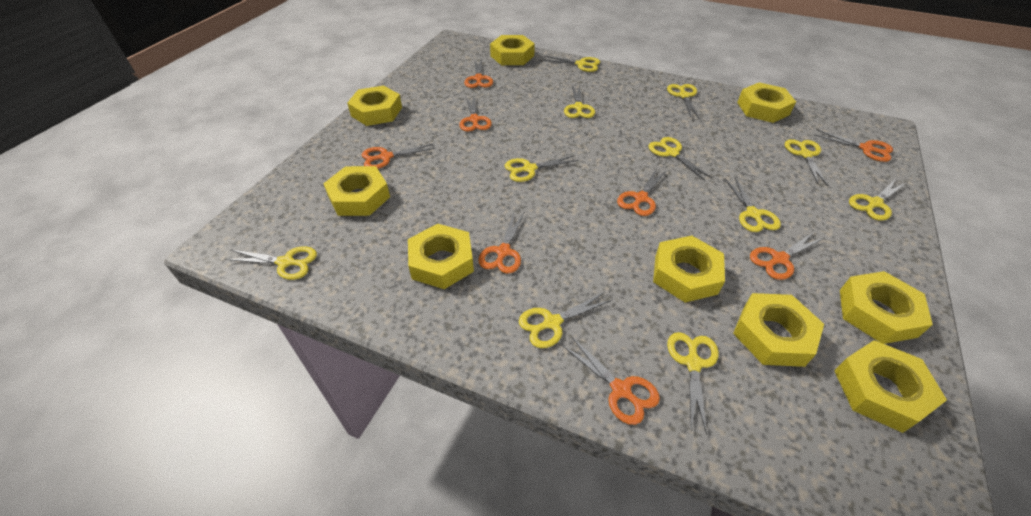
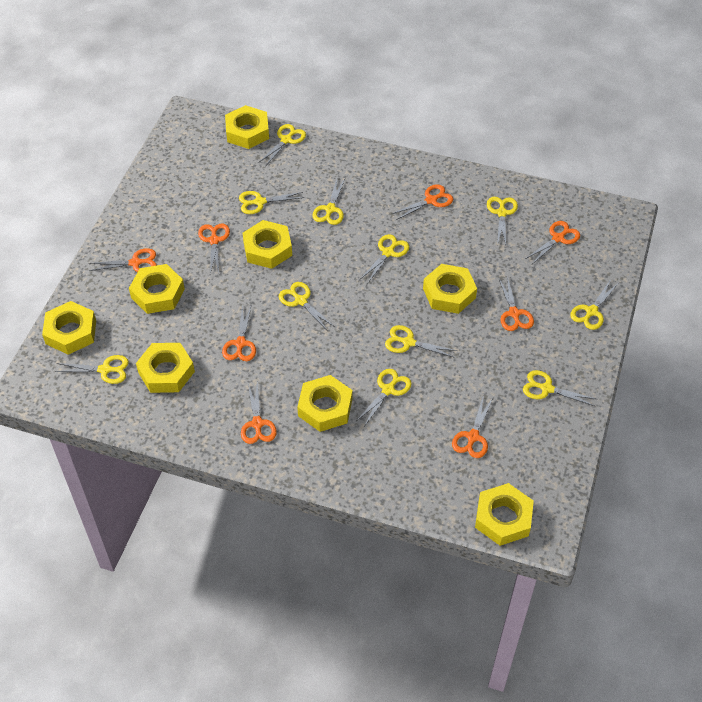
yellow nut: 9 -> 8

